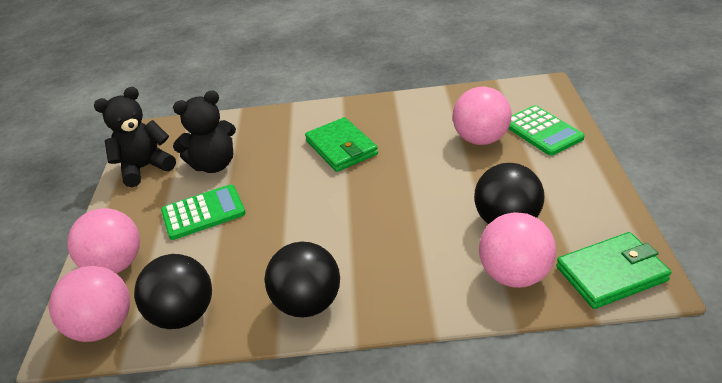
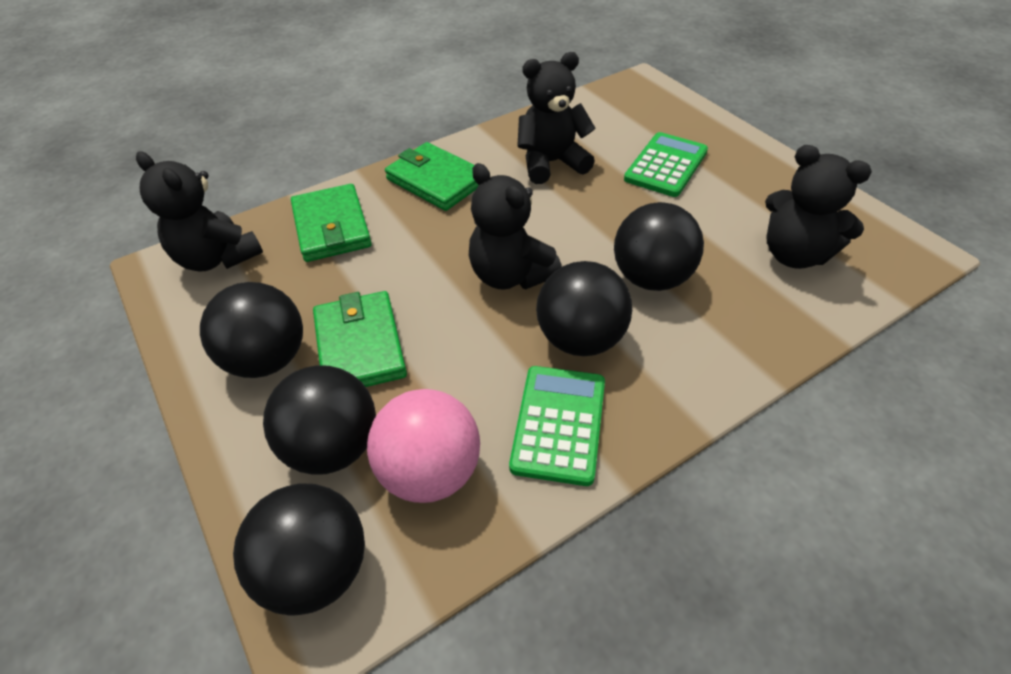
black ball: 3 -> 5
black teddy bear: 2 -> 4
green wallet: 2 -> 3
pink ball: 4 -> 1

